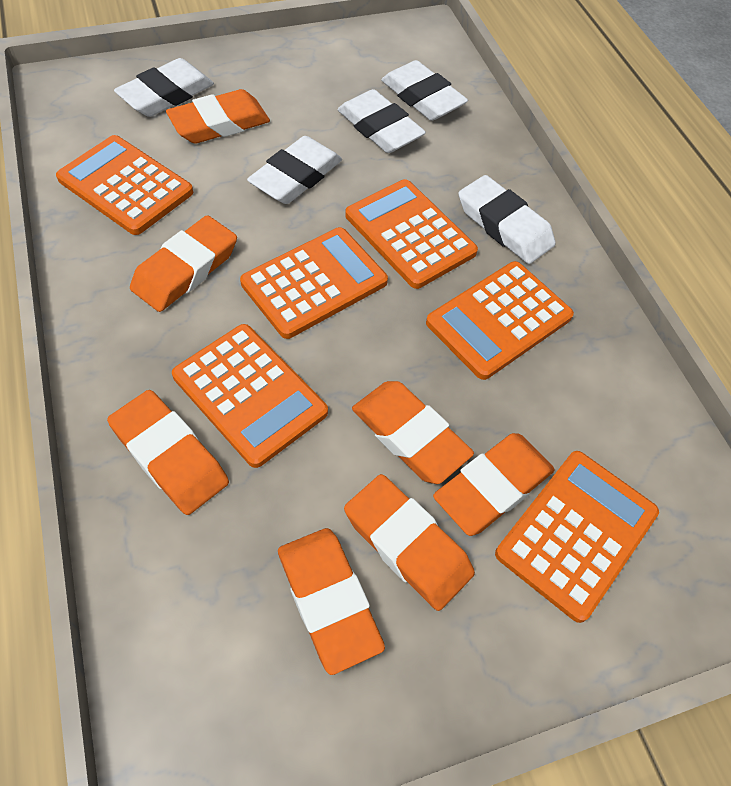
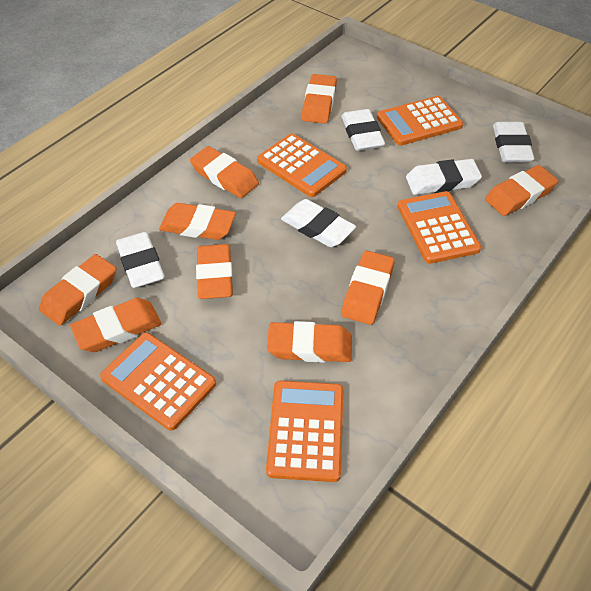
orange calculator: 6 -> 5
orange eraser: 7 -> 9

